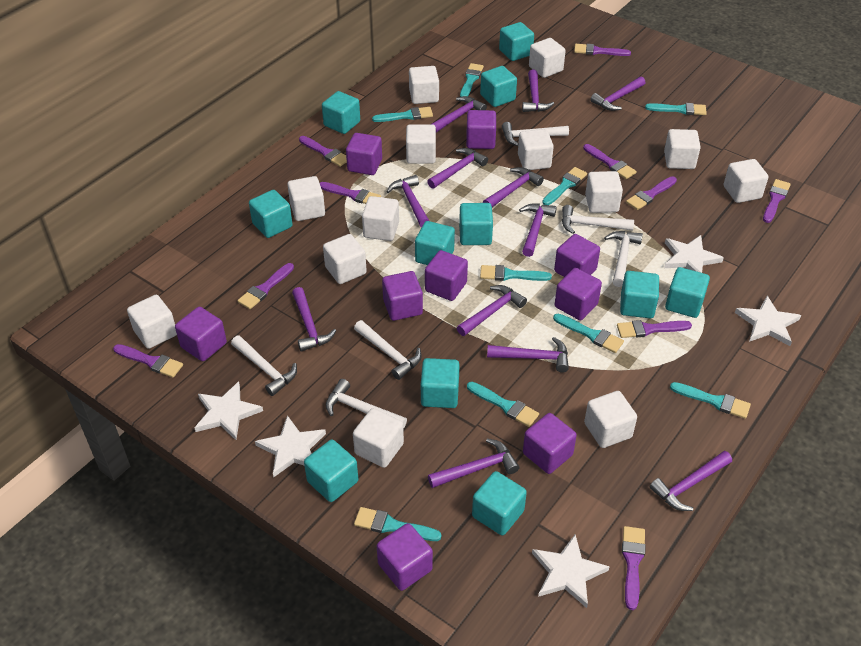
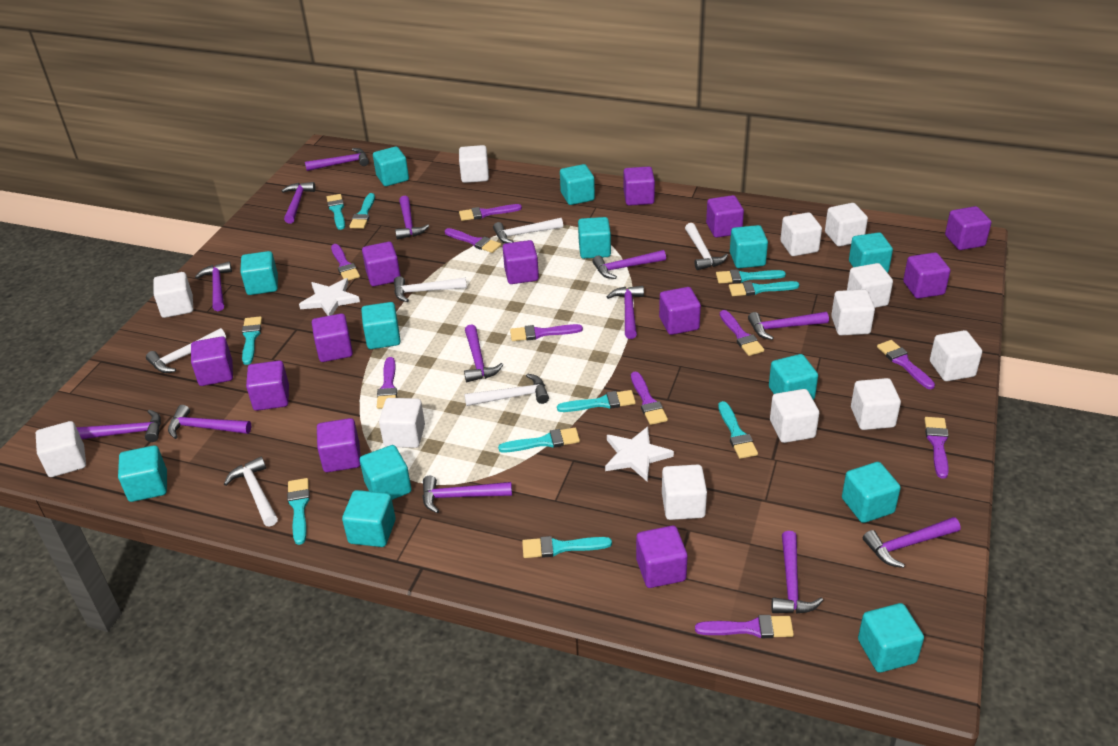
purple cube: 9 -> 12
purple hammer: 12 -> 13
turquoise brush: 9 -> 10
turquoise cube: 11 -> 13
white cube: 13 -> 12
white star: 5 -> 2

